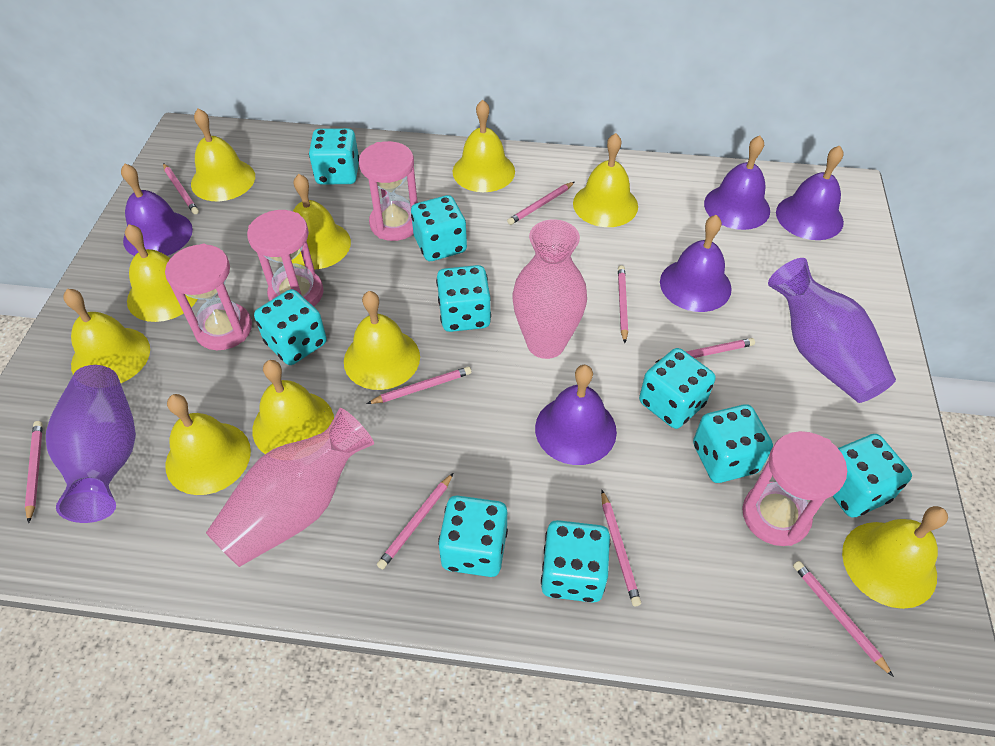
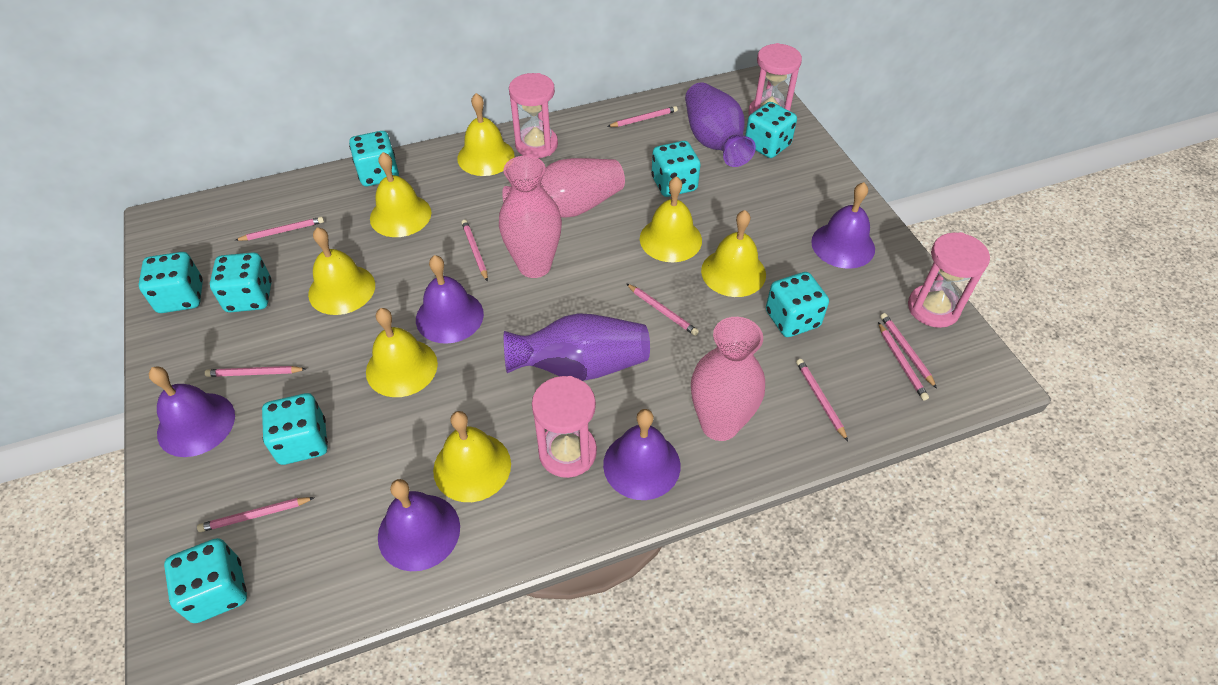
pink vase: 2 -> 3
turquoise dice: 9 -> 8
yellow bell: 10 -> 7

